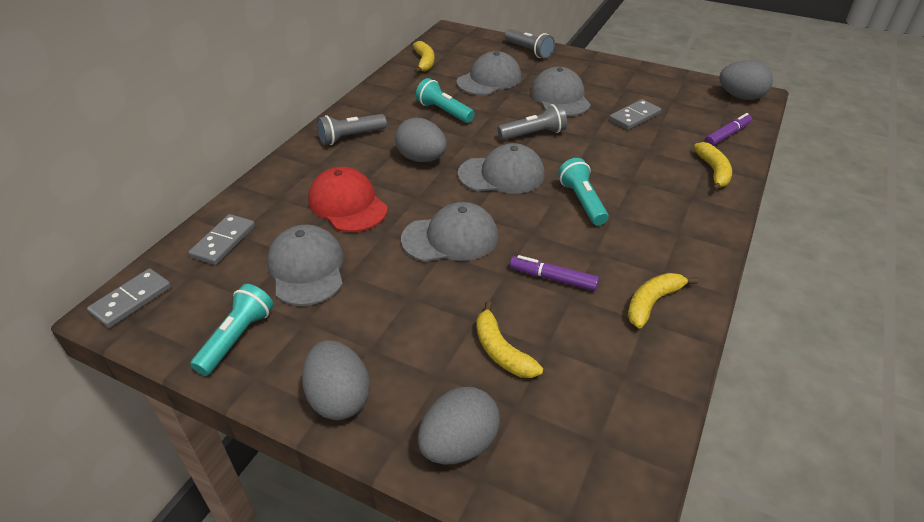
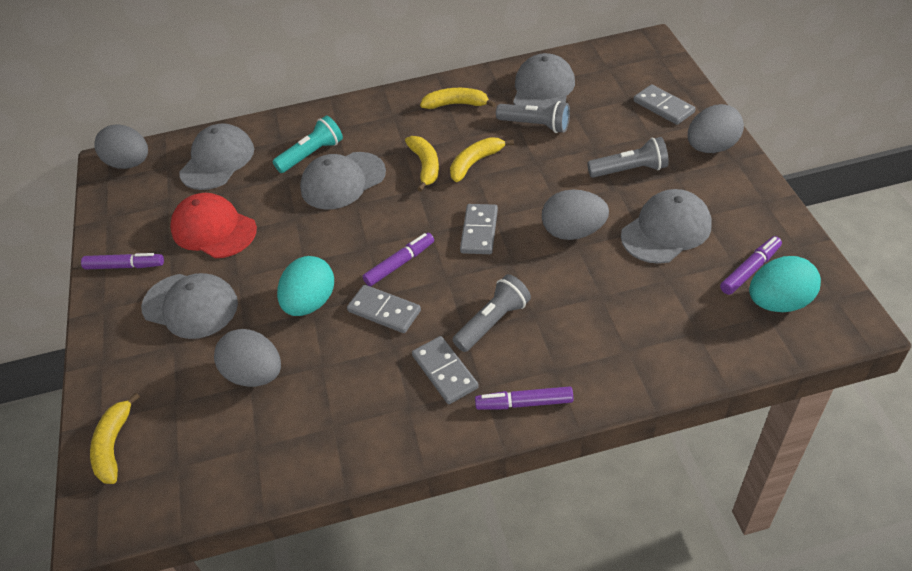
grey domino: 3 -> 4
purple marker: 2 -> 4
turquoise egg: 0 -> 2
turquoise flashlight: 3 -> 1

